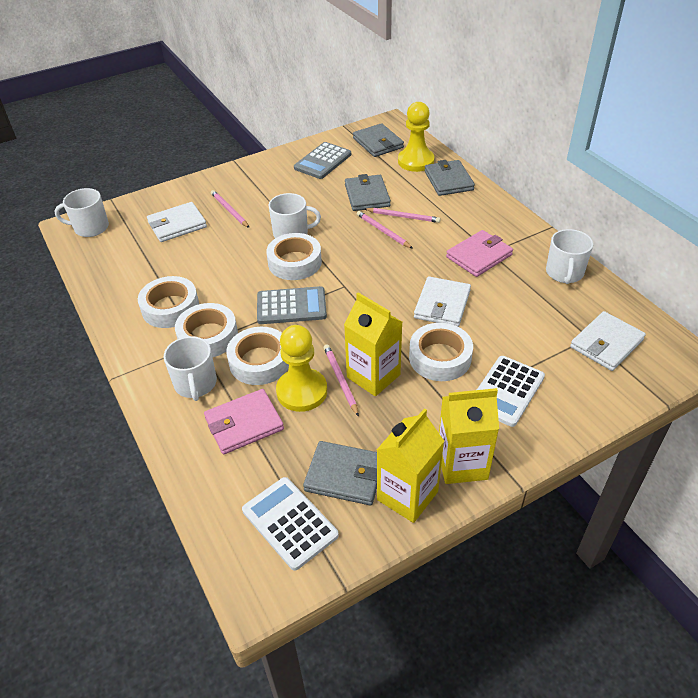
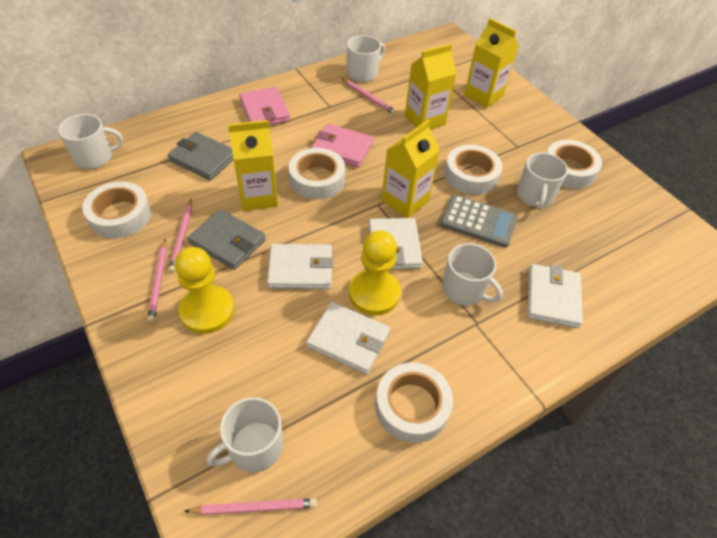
grey calculator: 2 -> 1
grey wallet: 4 -> 2
white calculator: 2 -> 0
white mug: 4 -> 5
white wallet: 3 -> 4
yellow carton: 3 -> 4

